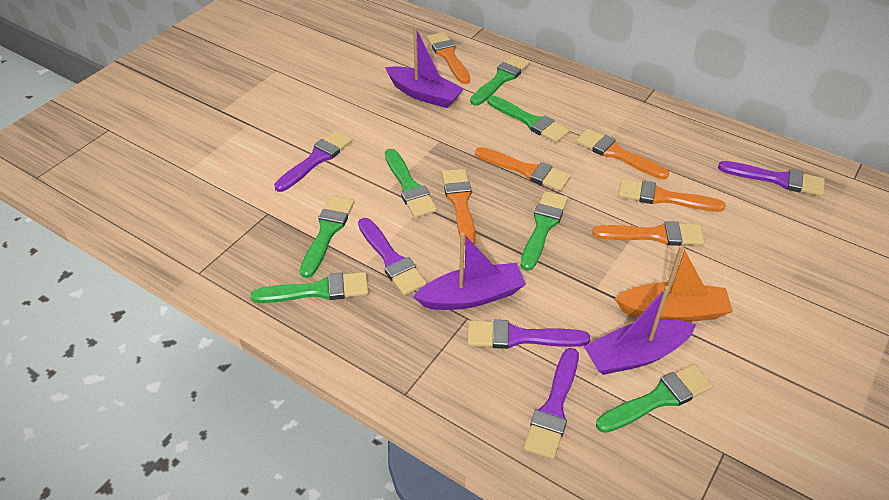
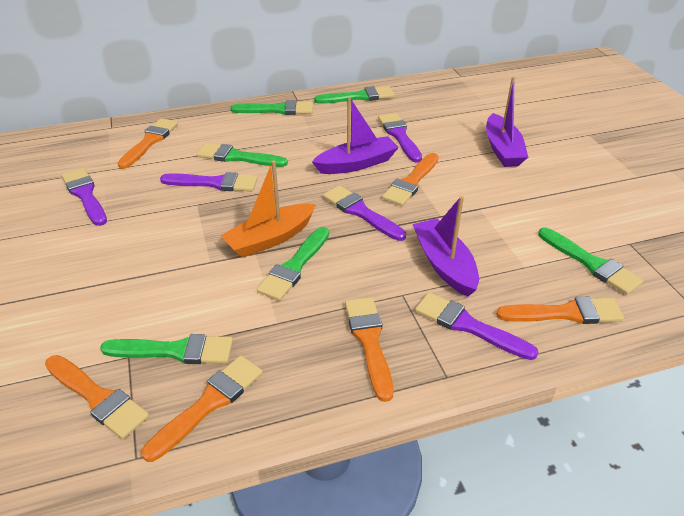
green brush: 7 -> 6

